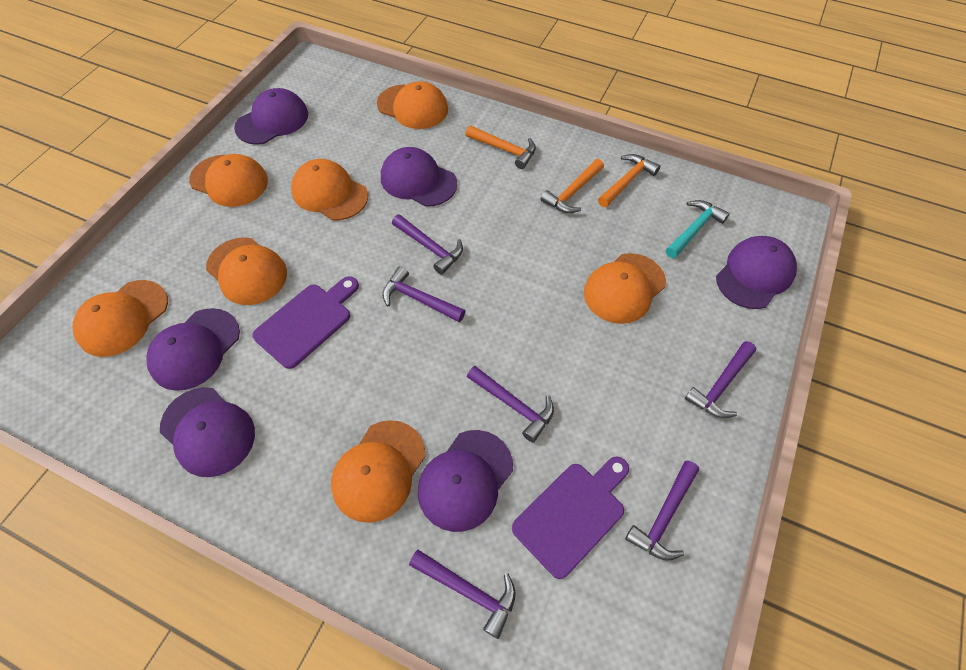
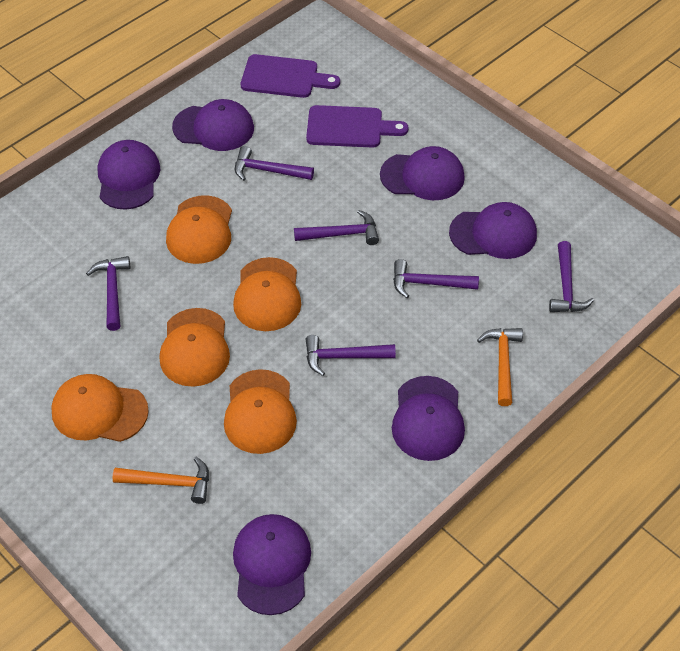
orange cap: 7 -> 5
orange hammer: 3 -> 2
turquoise hammer: 1 -> 0

